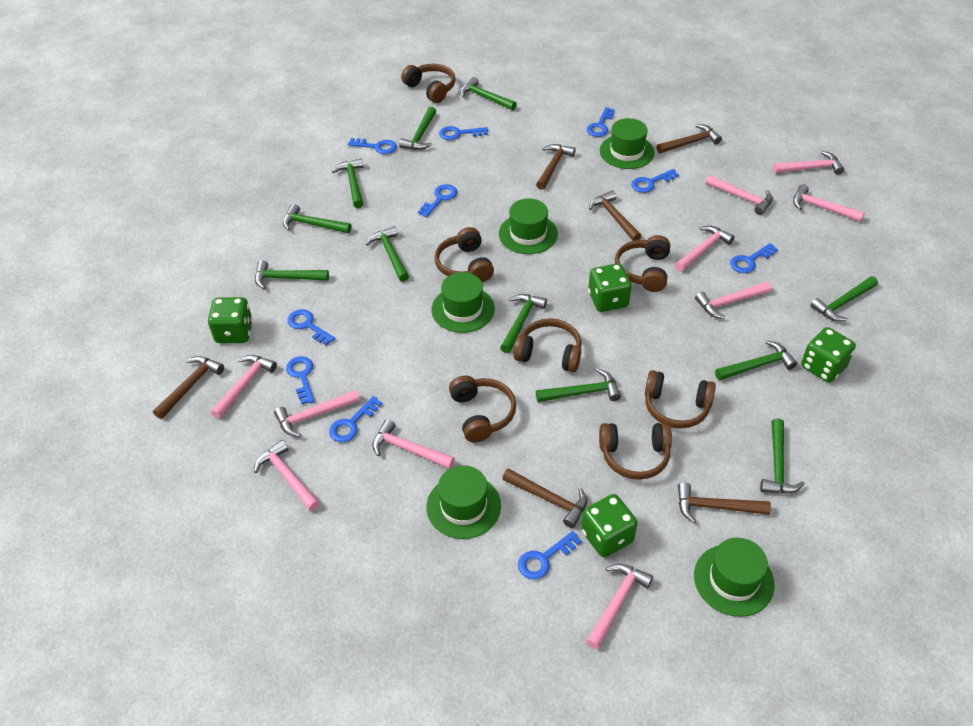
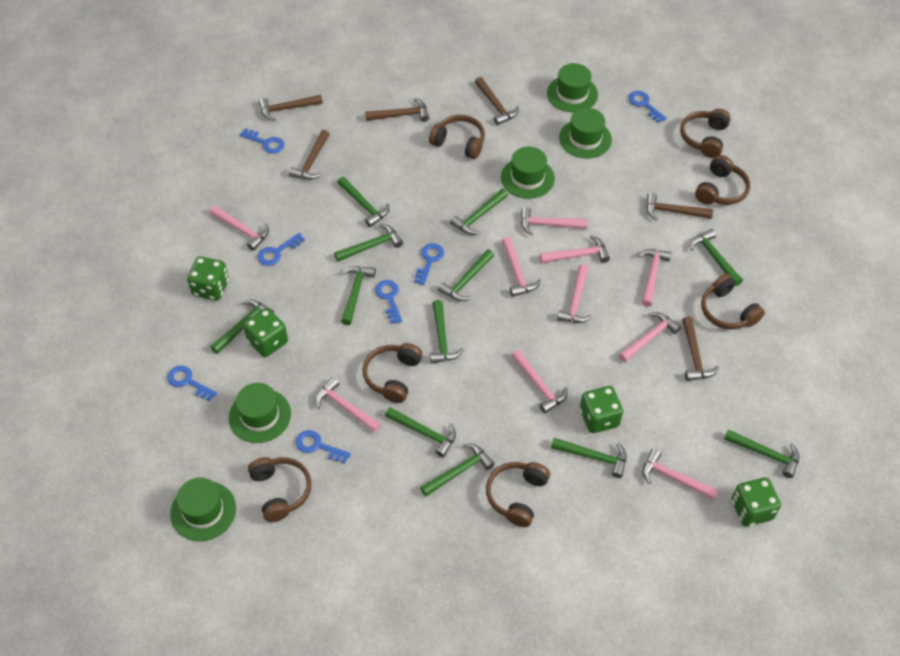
blue key: 10 -> 7
green hammer: 11 -> 12

